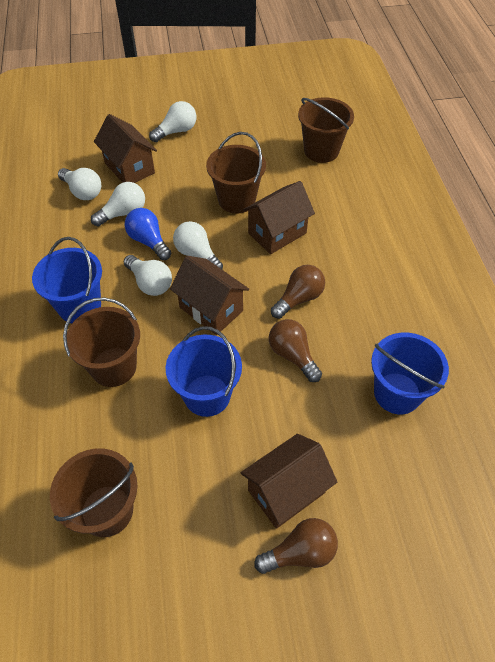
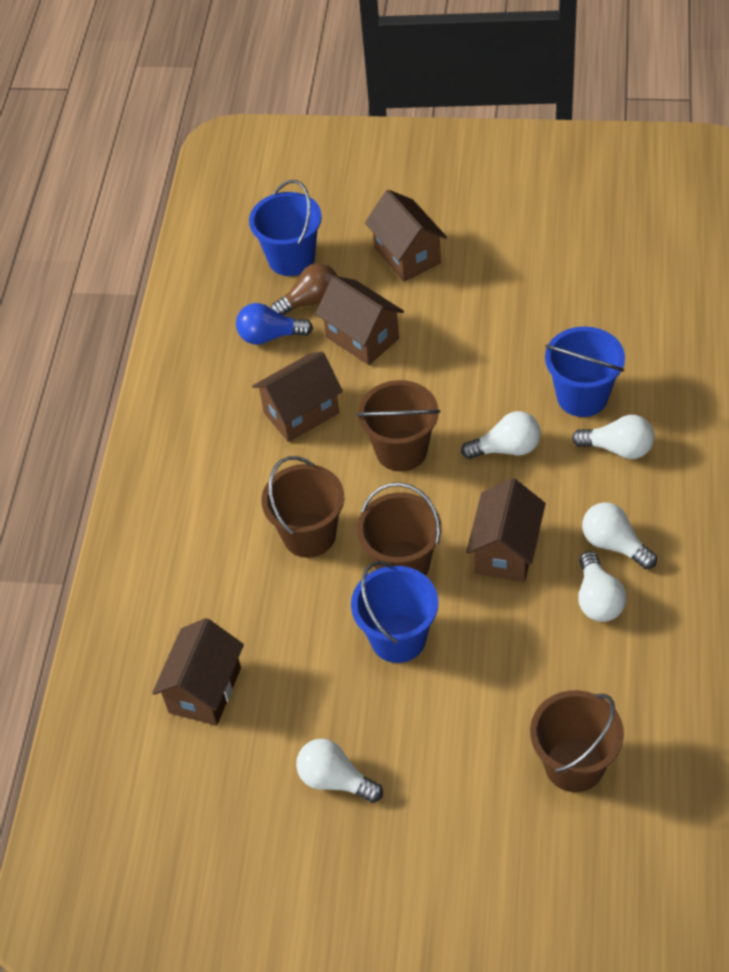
brown house: 4 -> 5
brown light bulb: 3 -> 1

